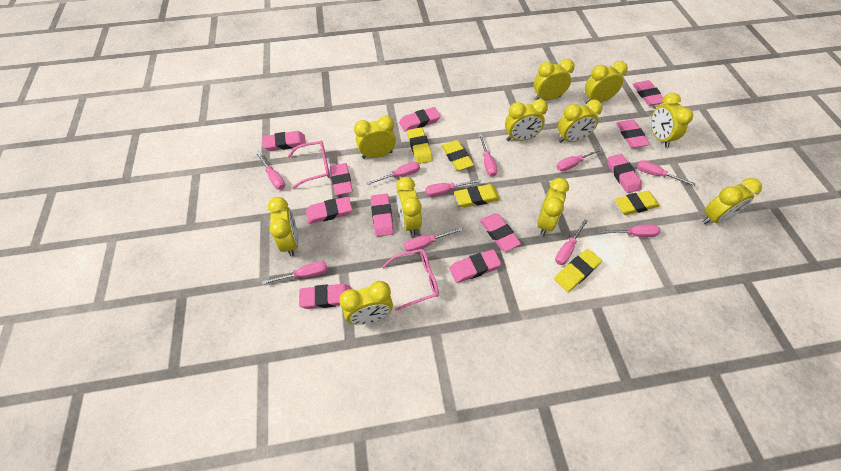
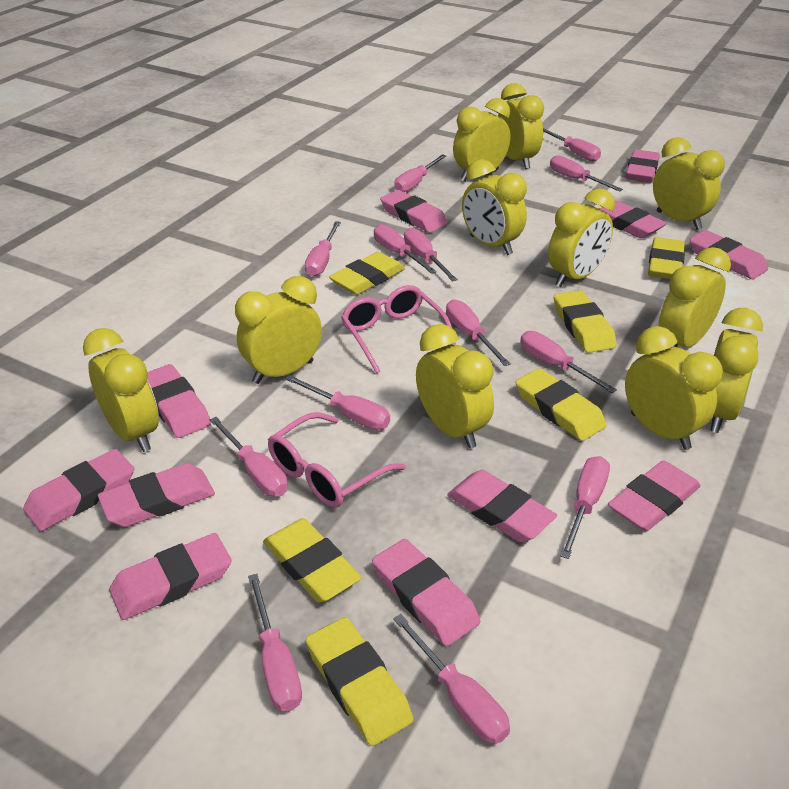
pink screwdriver: 10 -> 13
yellow eraser: 5 -> 6

